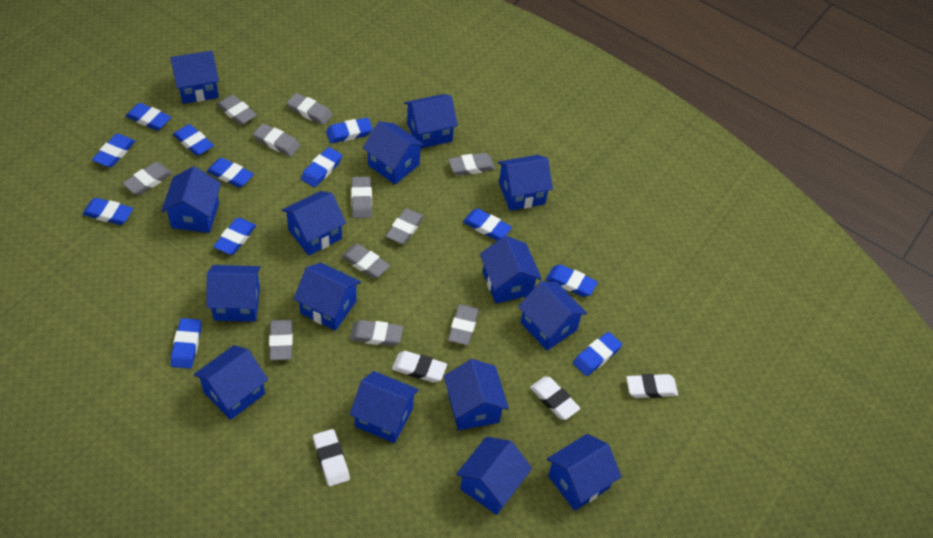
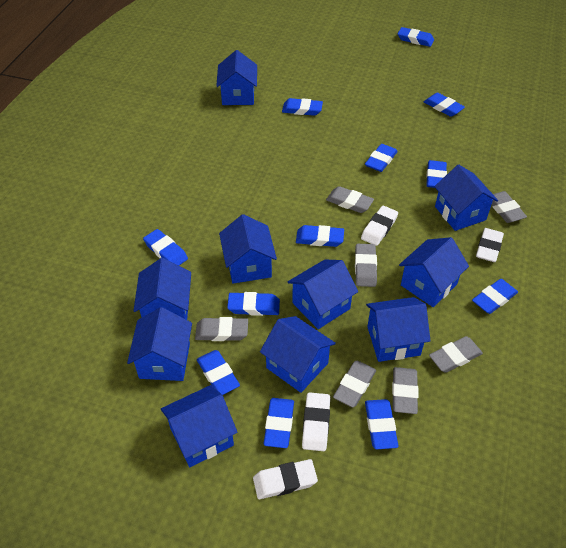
blue house: 15 -> 10
grey eraser: 11 -> 7

